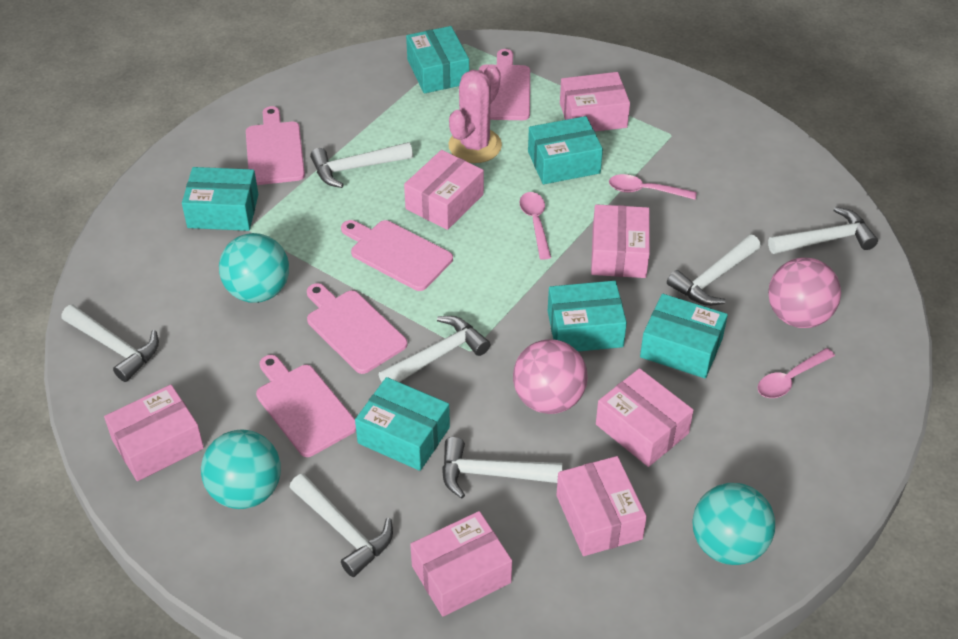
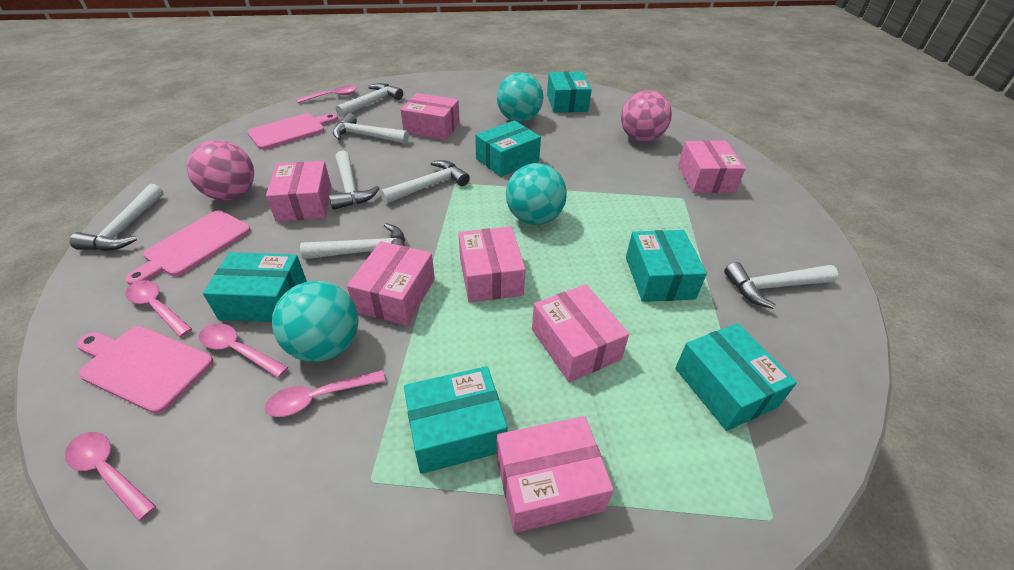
pink cactus: 1 -> 0
pink cutting board: 5 -> 3
pink spoon: 3 -> 5

